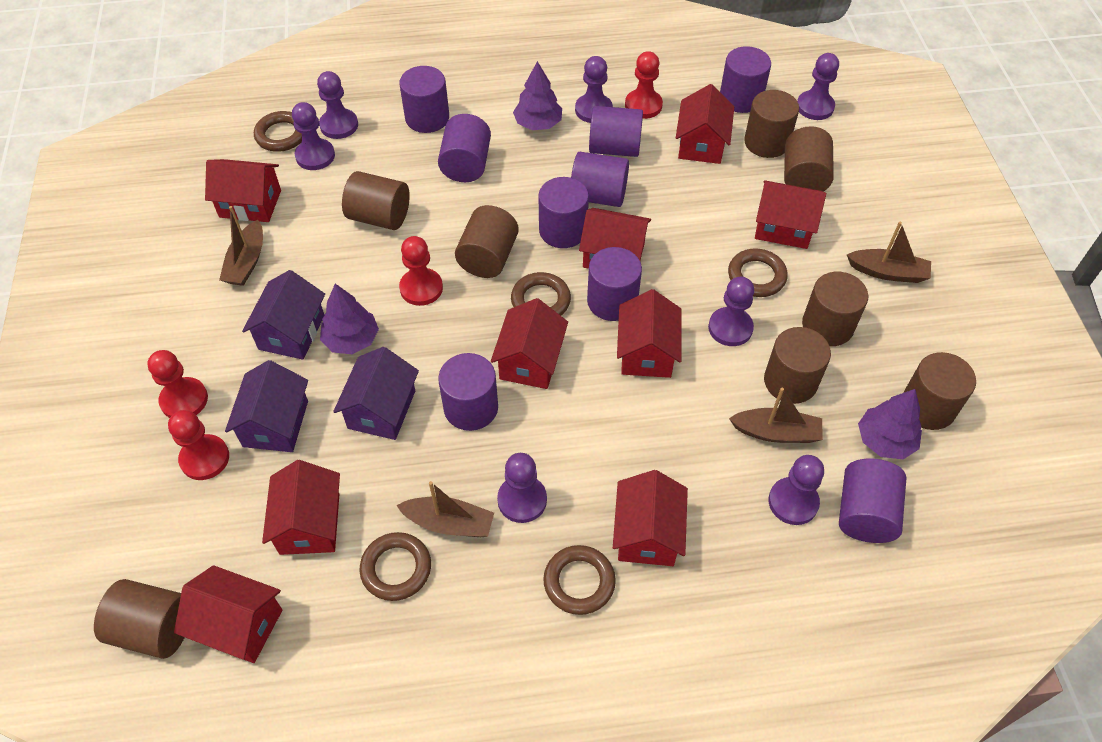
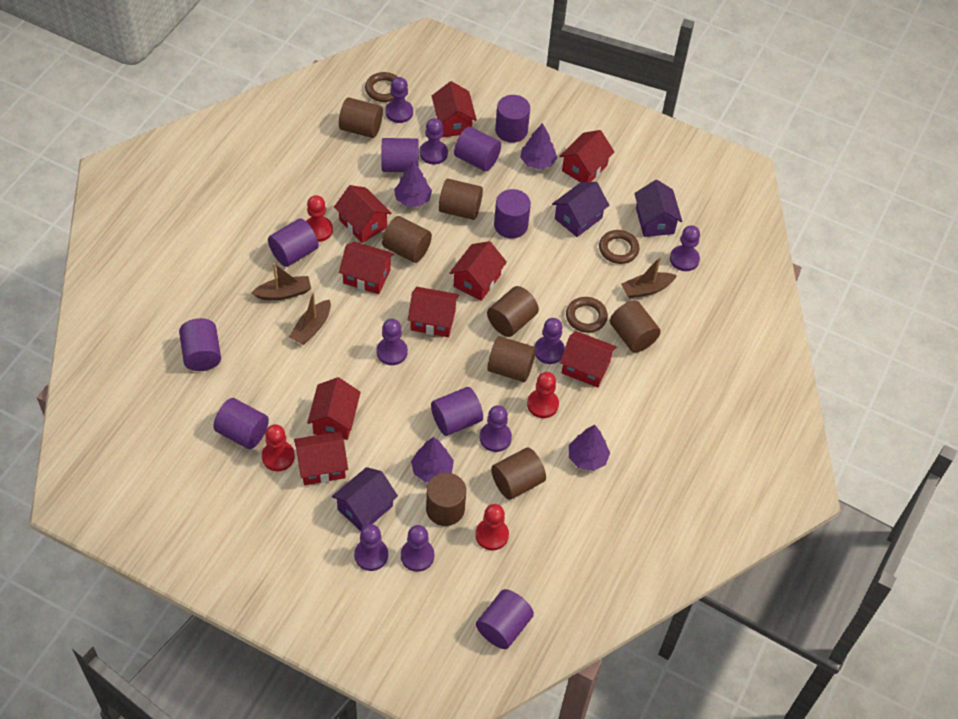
brown boat: 4 -> 3
brown ring: 5 -> 3
purple pawn: 7 -> 8
purple tree: 3 -> 4

